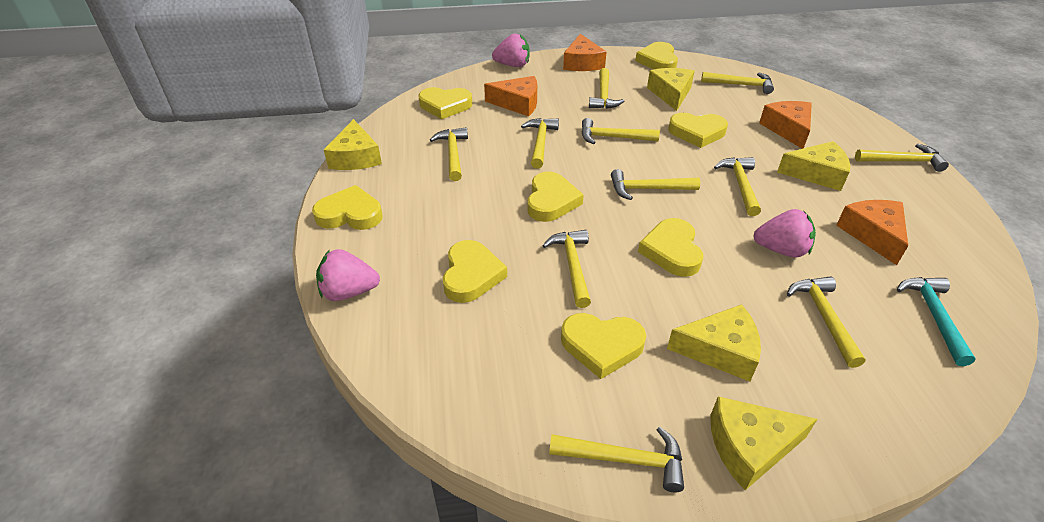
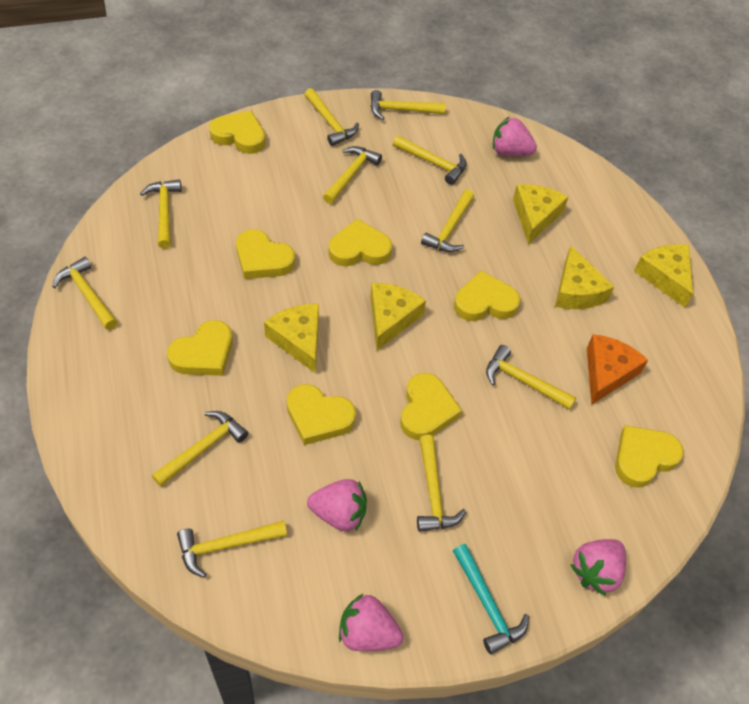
orange cheese: 4 -> 1
pink strawberry: 3 -> 4

